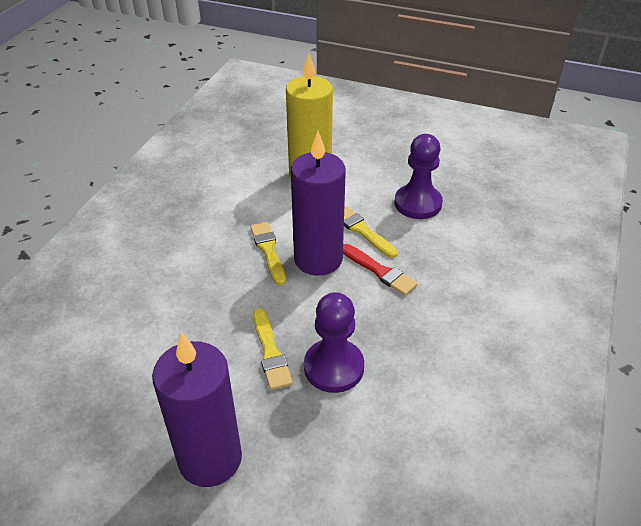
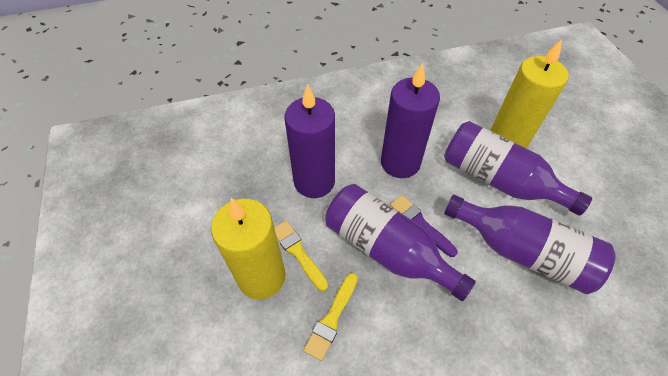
purple bottle: 0 -> 3
purple brush: 0 -> 1
purple pawn: 2 -> 0
red brush: 1 -> 0
yellow brush: 3 -> 2
yellow candle: 1 -> 2

